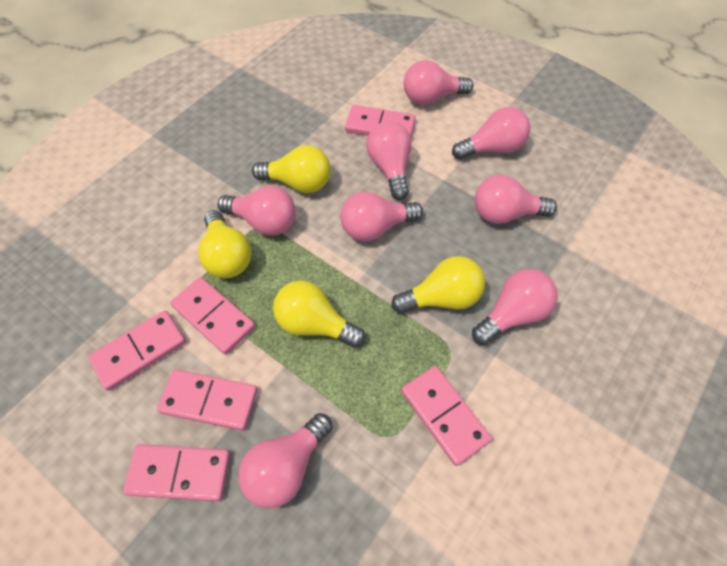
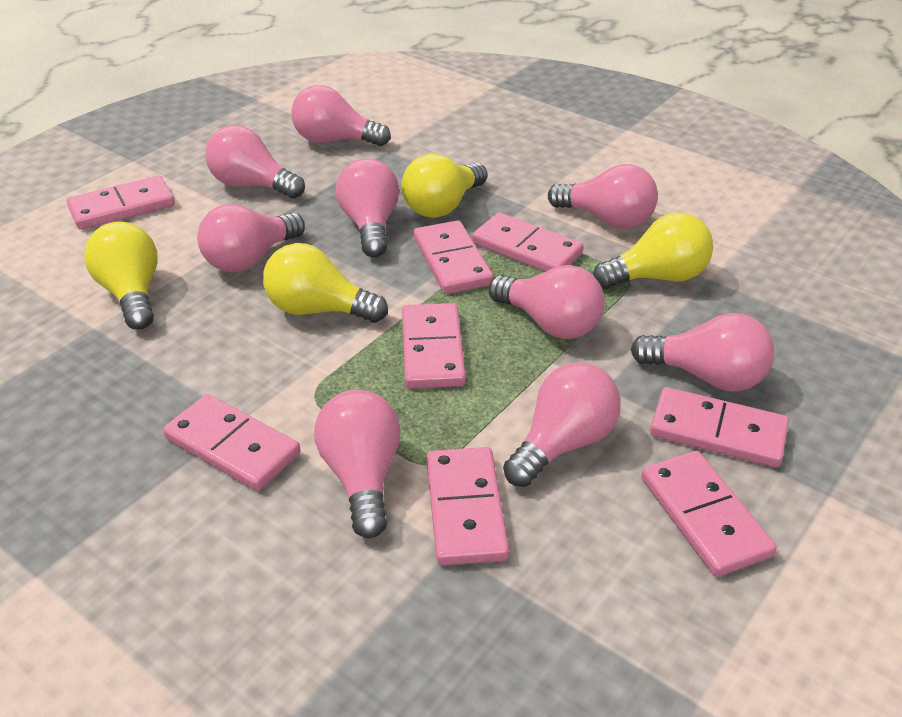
pink domino: 6 -> 8
pink light bulb: 8 -> 9

